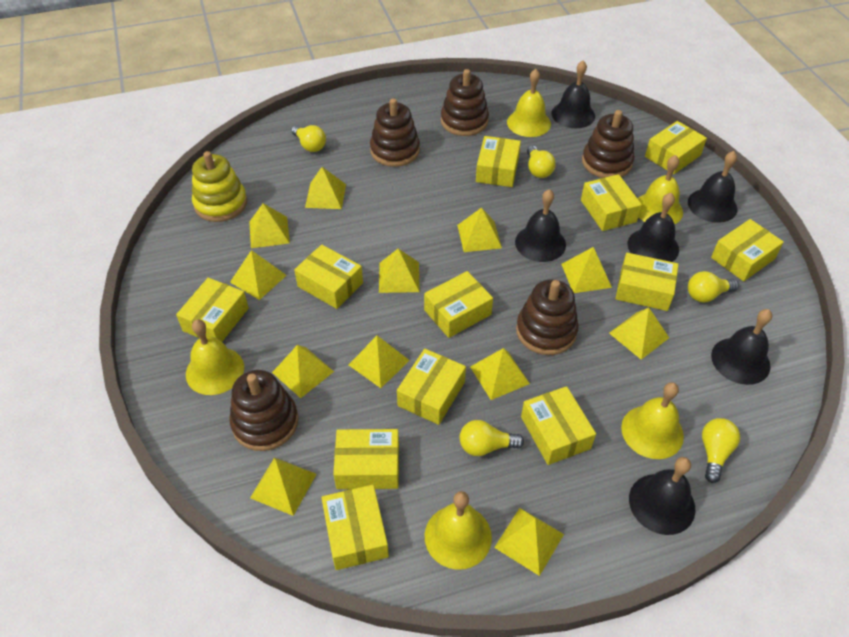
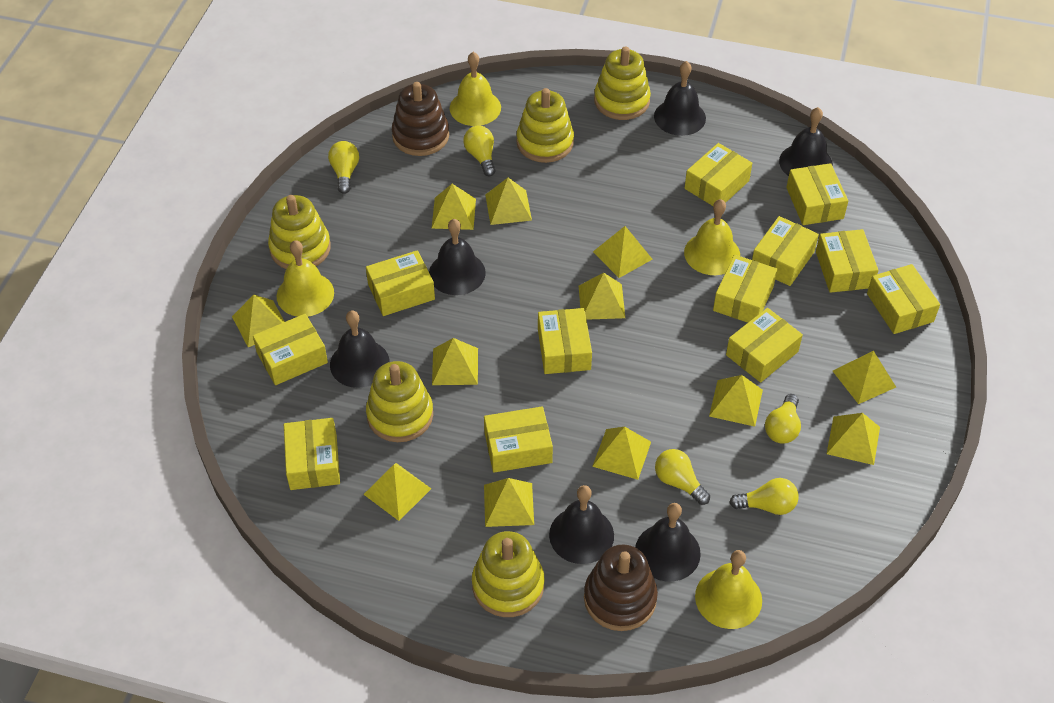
brown stacking toy: 5 -> 2
yellow bell: 5 -> 4
yellow stacking toy: 1 -> 5

